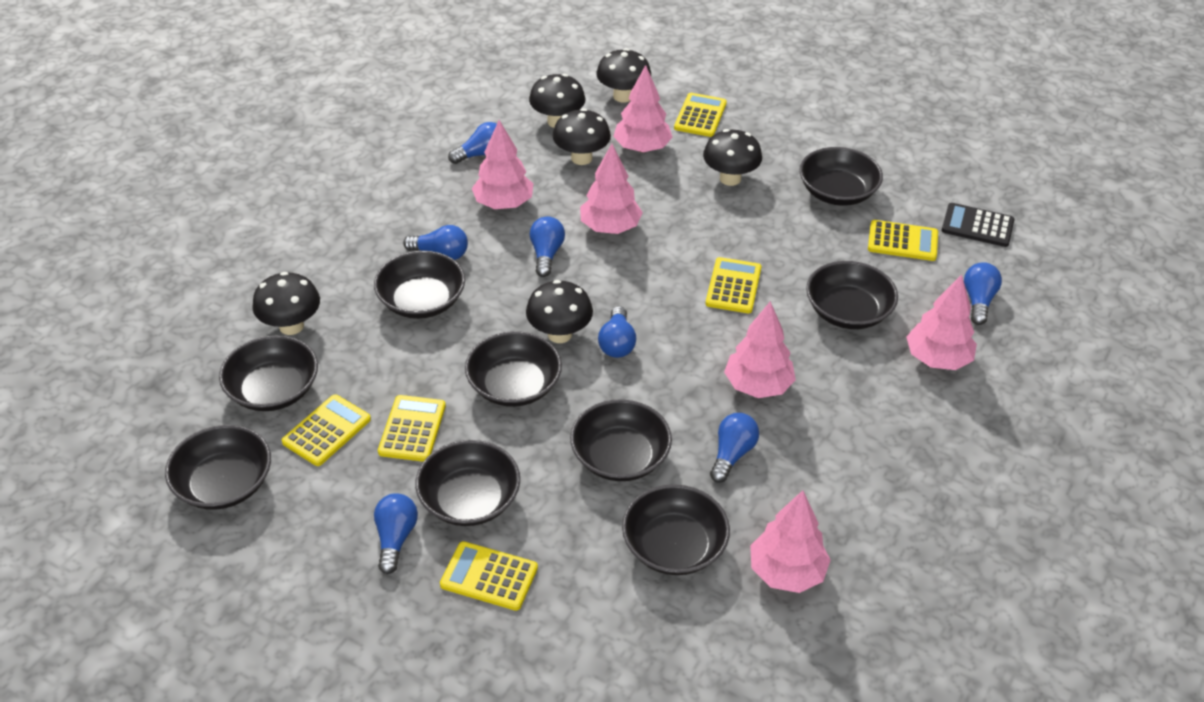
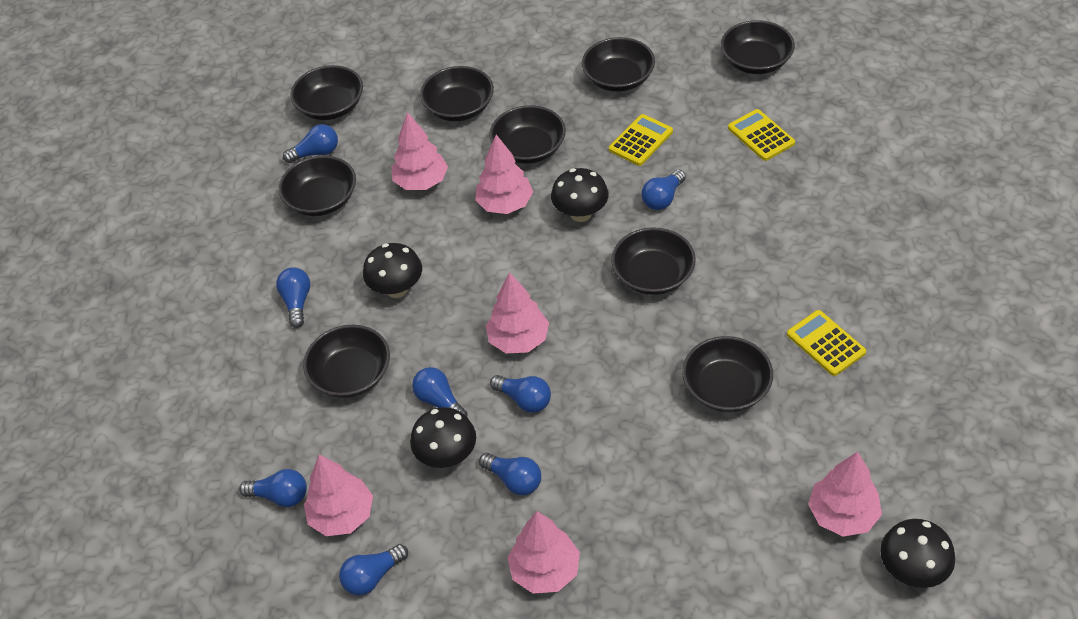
black calculator: 1 -> 0
black mushroom: 6 -> 4
blue light bulb: 7 -> 8
yellow calculator: 6 -> 3

